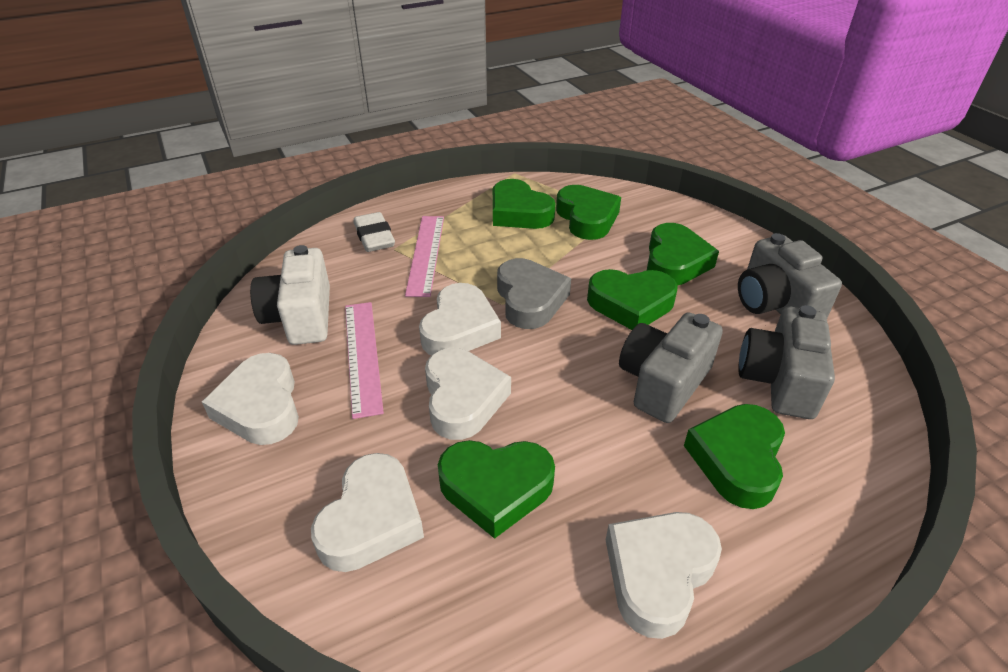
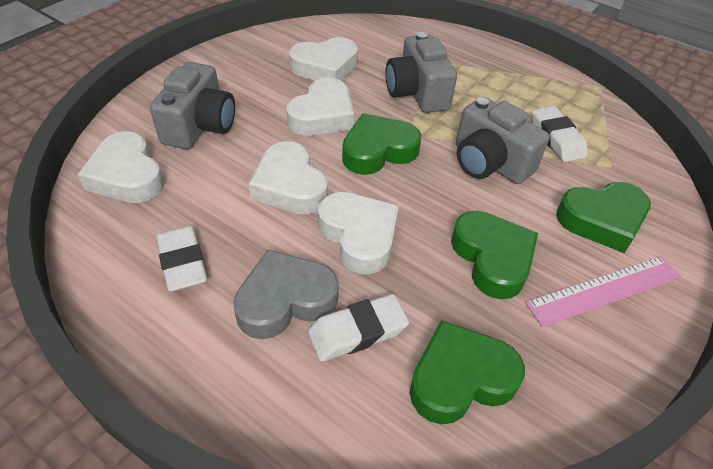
green heart: 6 -> 4
pink ruler: 2 -> 1
white camera: 1 -> 0
white eraser: 1 -> 3

